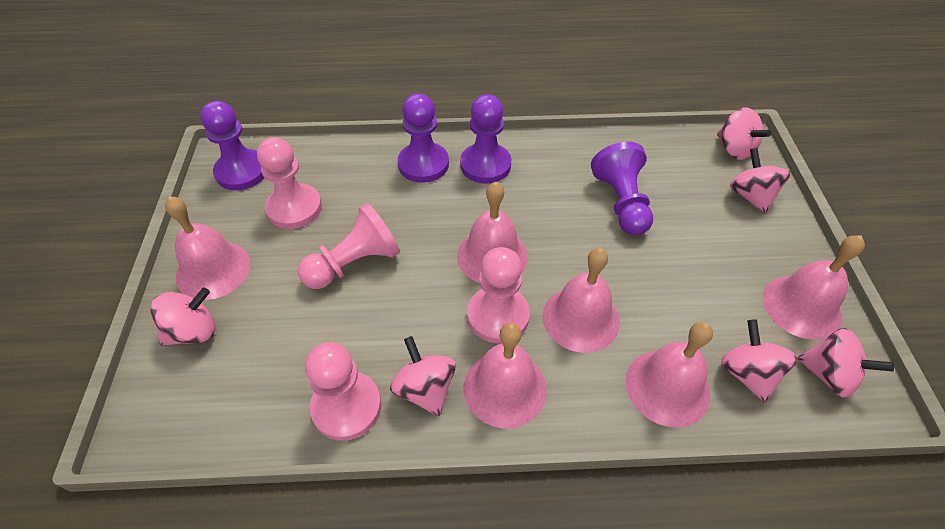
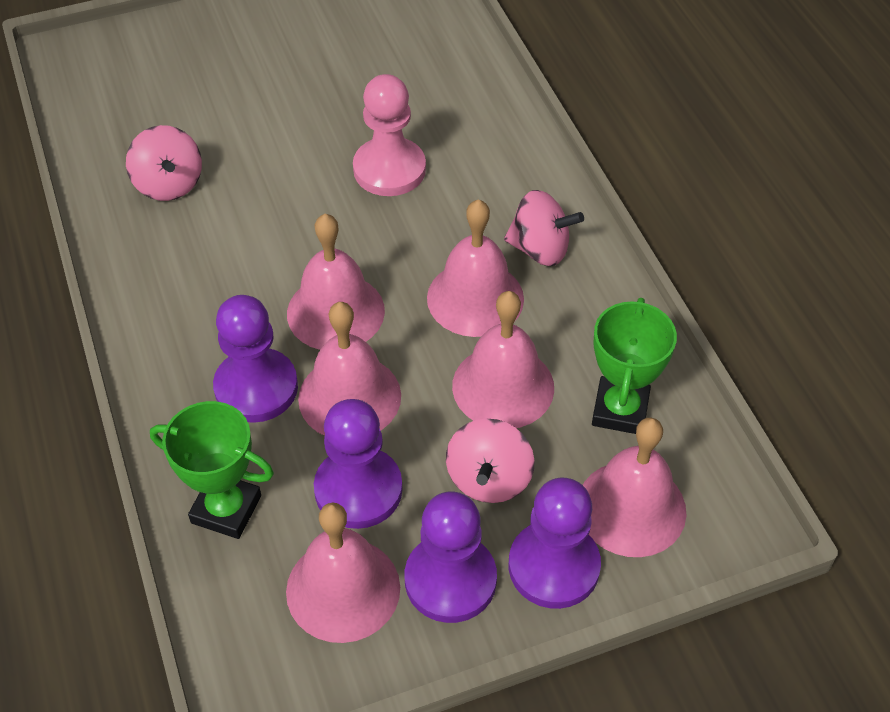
green trophy: 0 -> 2
pink pawn: 4 -> 1
pink spinning top: 6 -> 3

